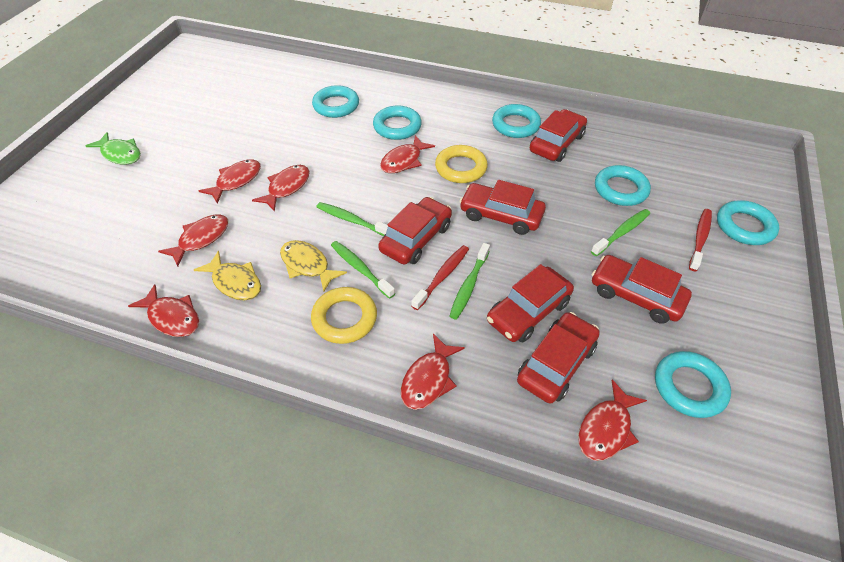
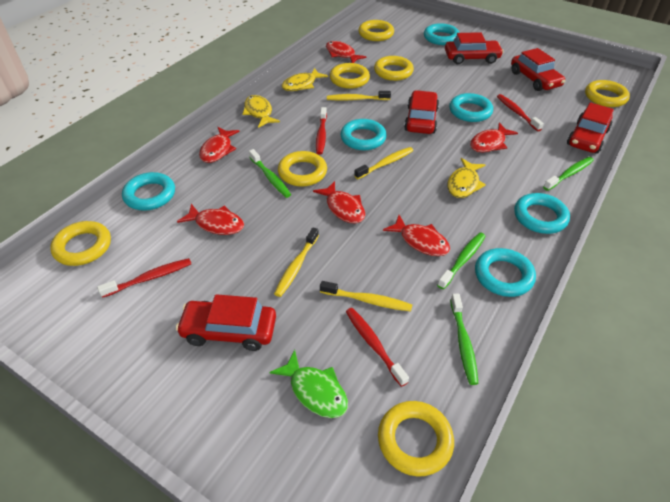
red car: 6 -> 5
red fish: 7 -> 6
red toothbrush: 2 -> 4
yellow fish: 2 -> 3
yellow ring: 2 -> 7
yellow toothbrush: 0 -> 4

